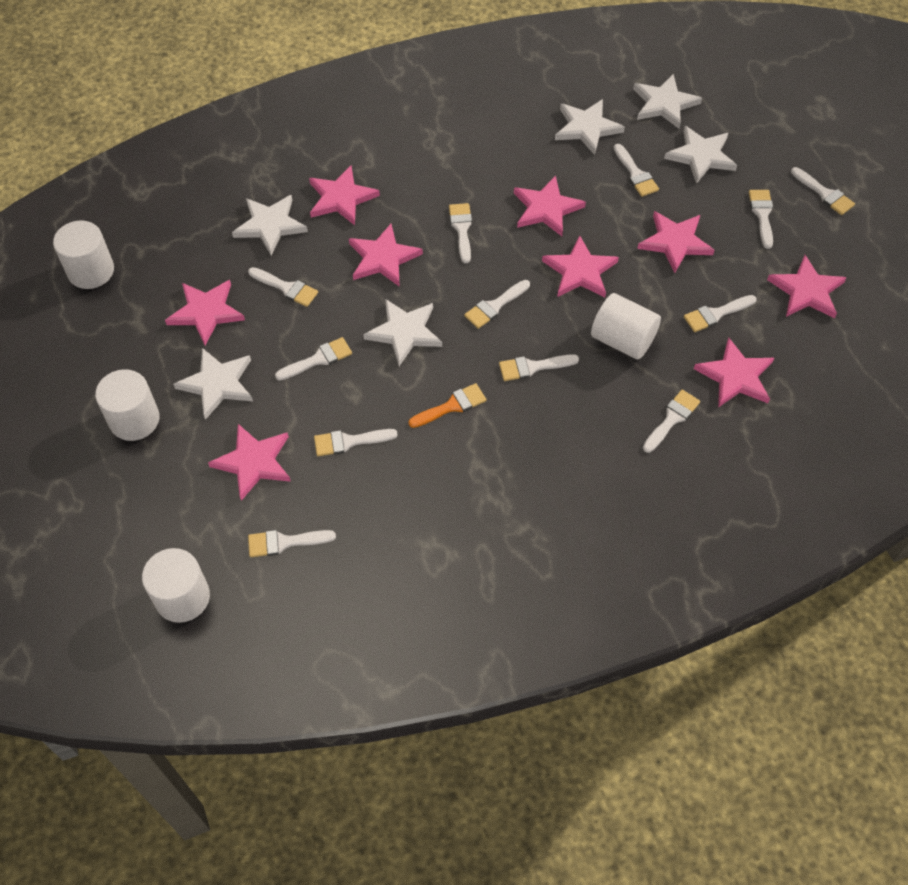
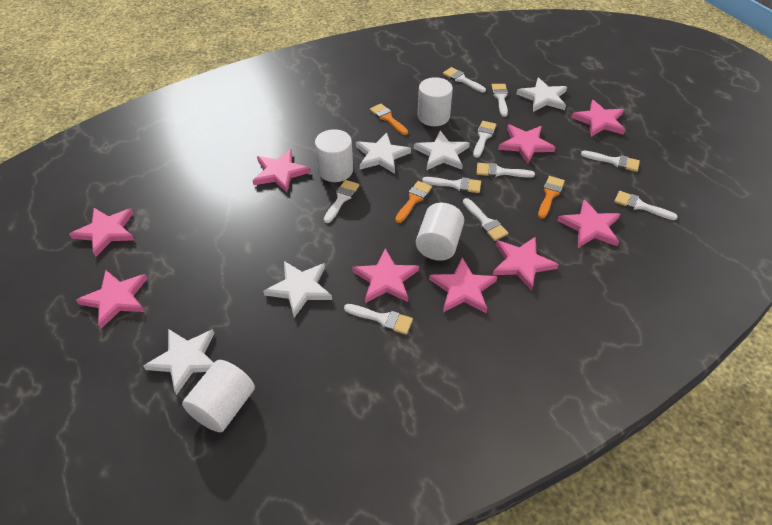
orange brush: 1 -> 3
white brush: 12 -> 10
white star: 6 -> 5

